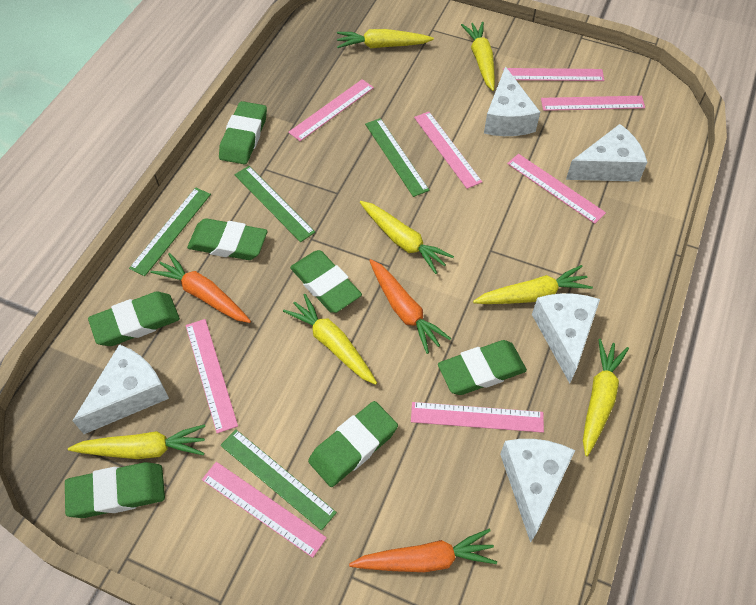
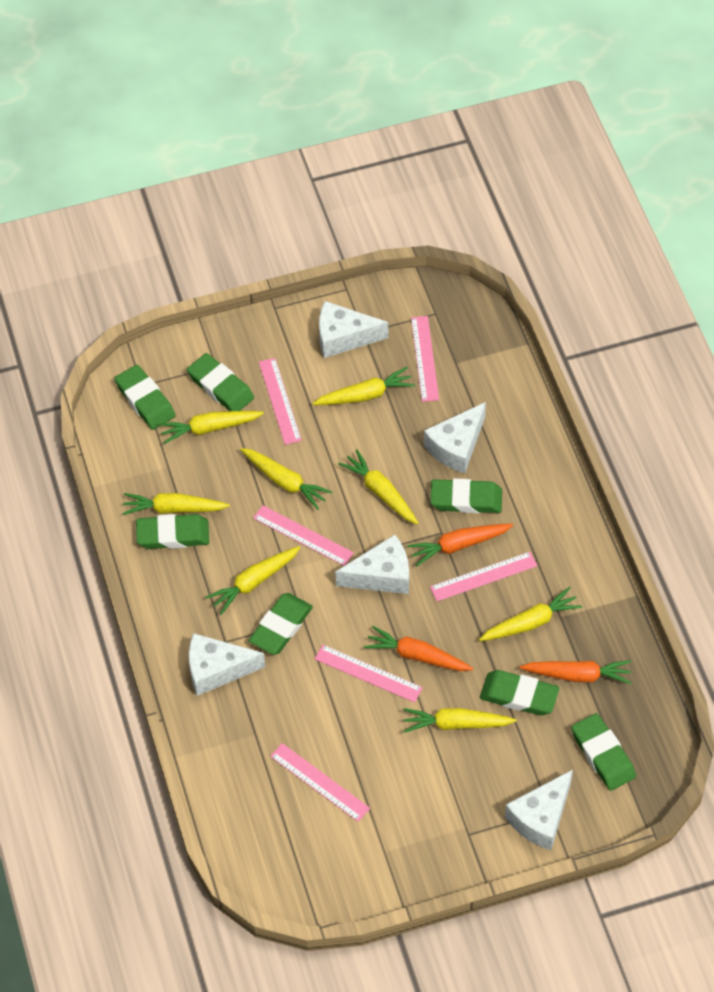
green ruler: 4 -> 0
pink ruler: 8 -> 6
yellow carrot: 7 -> 8

